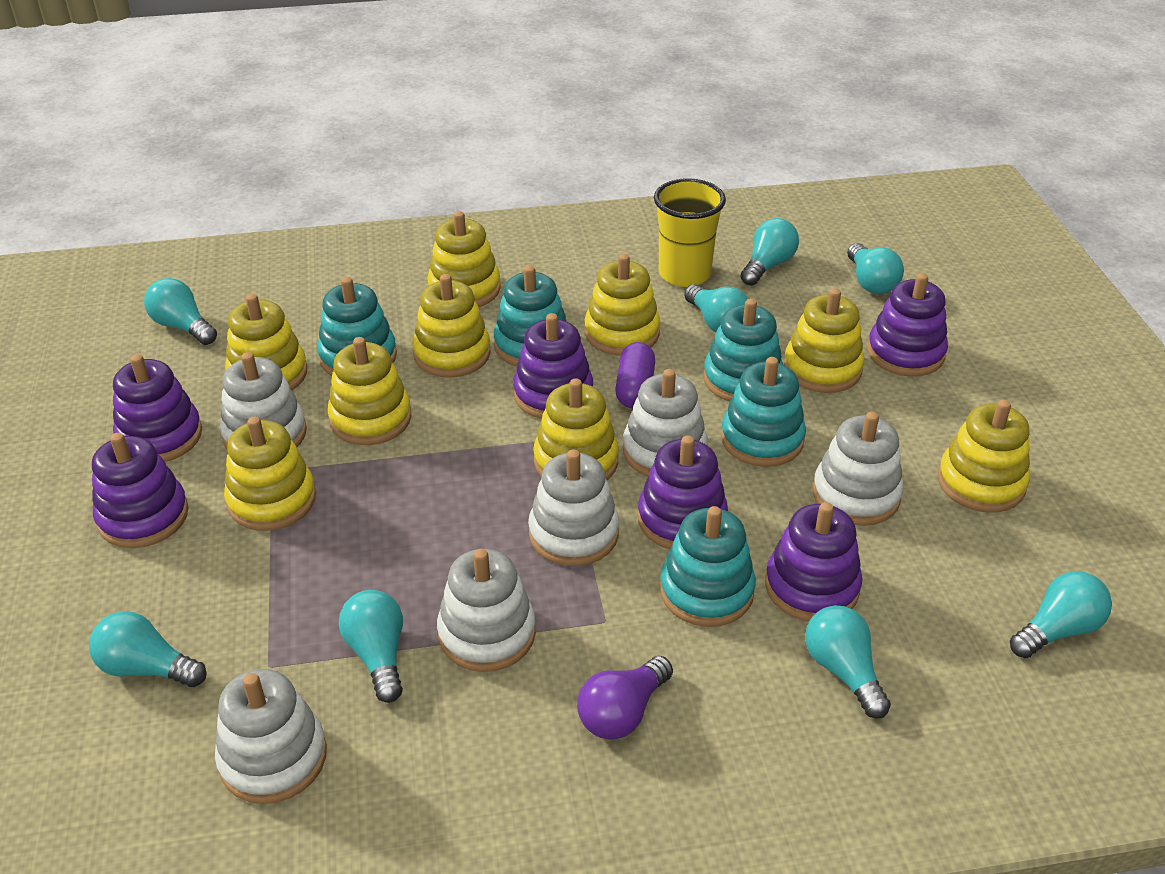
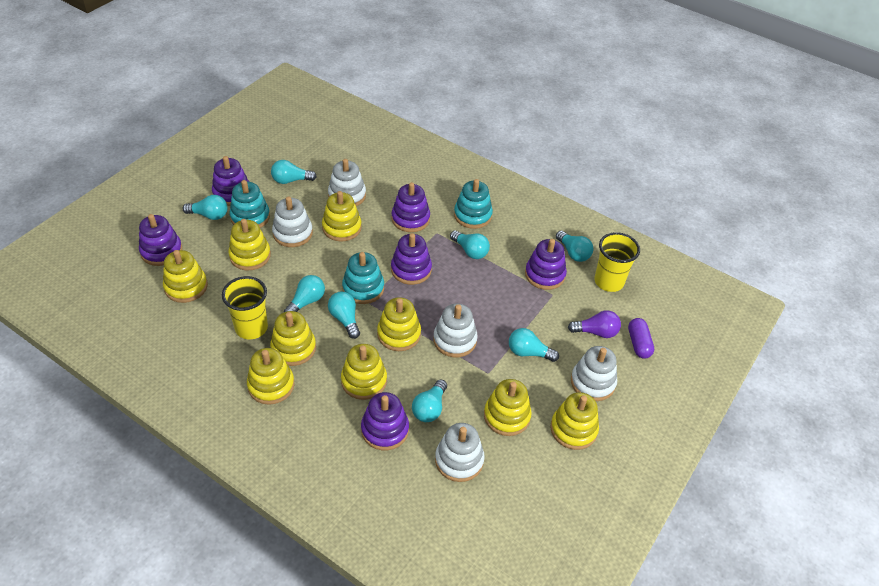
turquoise stacking toy: 5 -> 3
white stacking toy: 6 -> 5
yellow cup: 1 -> 2

